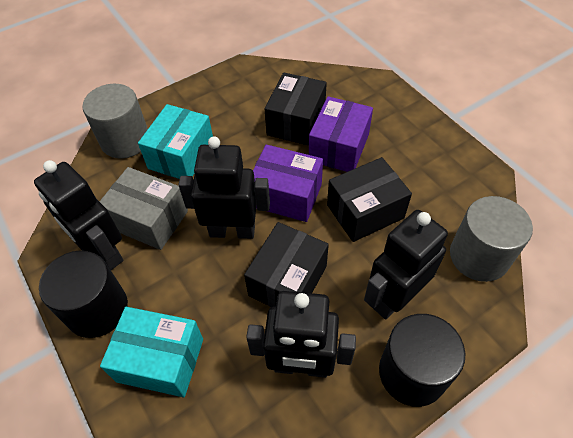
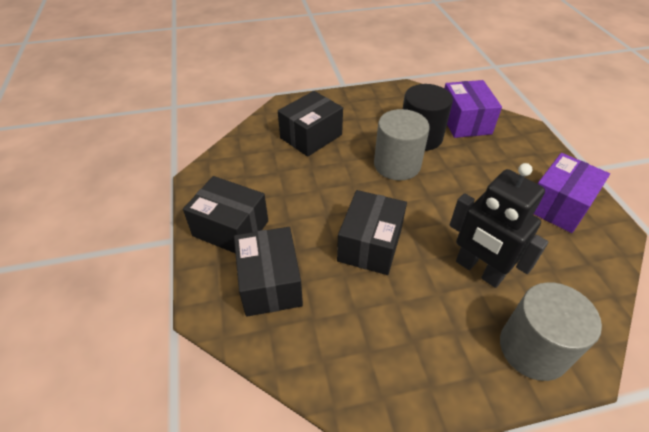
black box: 3 -> 4
black cylinder: 2 -> 1
black robot: 4 -> 1
grey box: 1 -> 0
turquoise box: 2 -> 0

